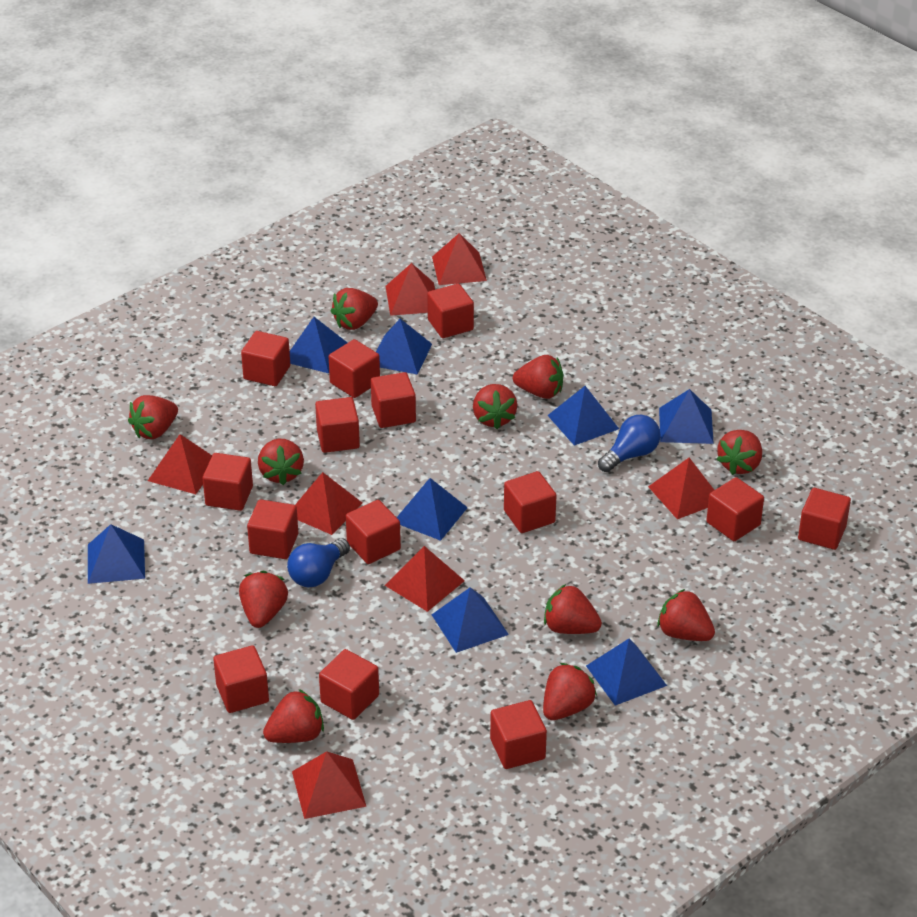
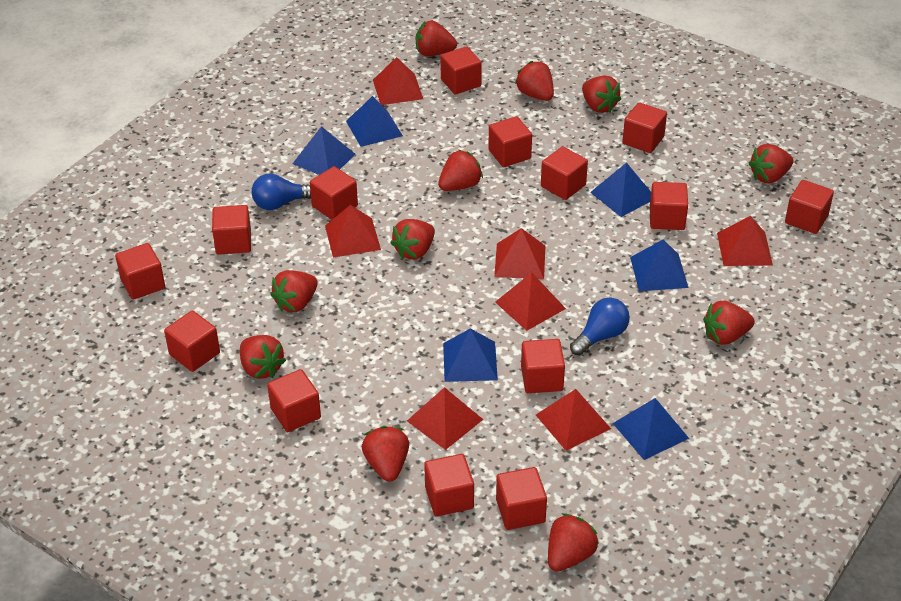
blue pyramid: 8 -> 6

